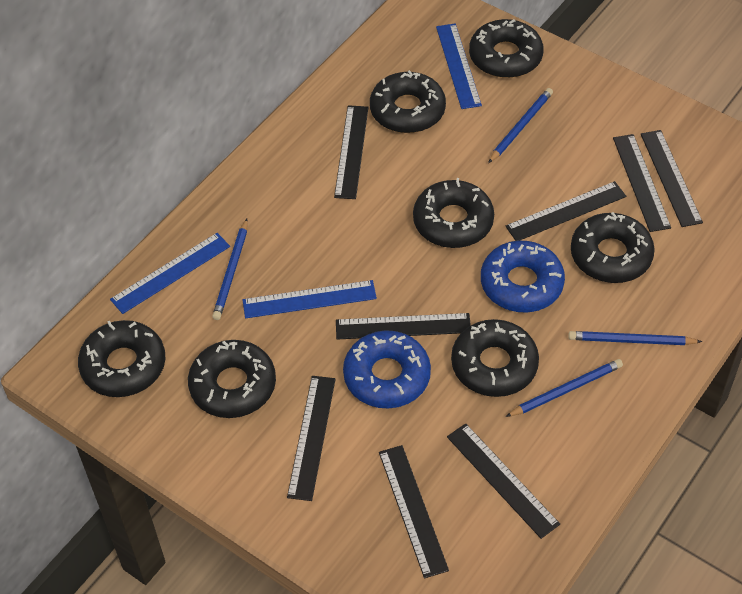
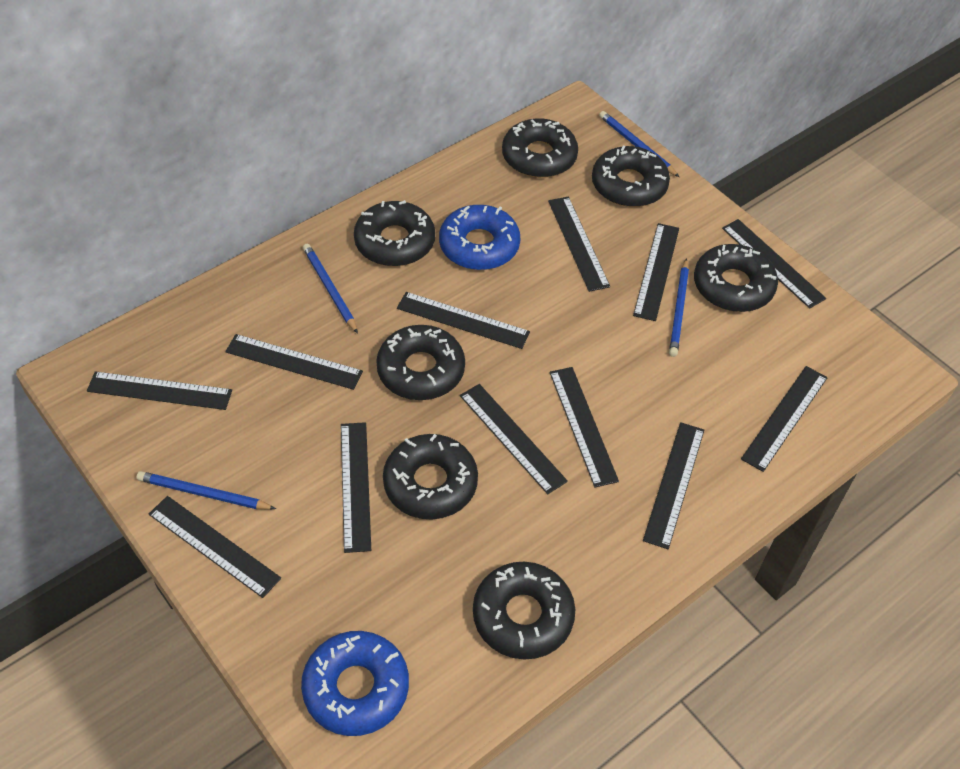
black ruler: 8 -> 12
blue ruler: 3 -> 0

